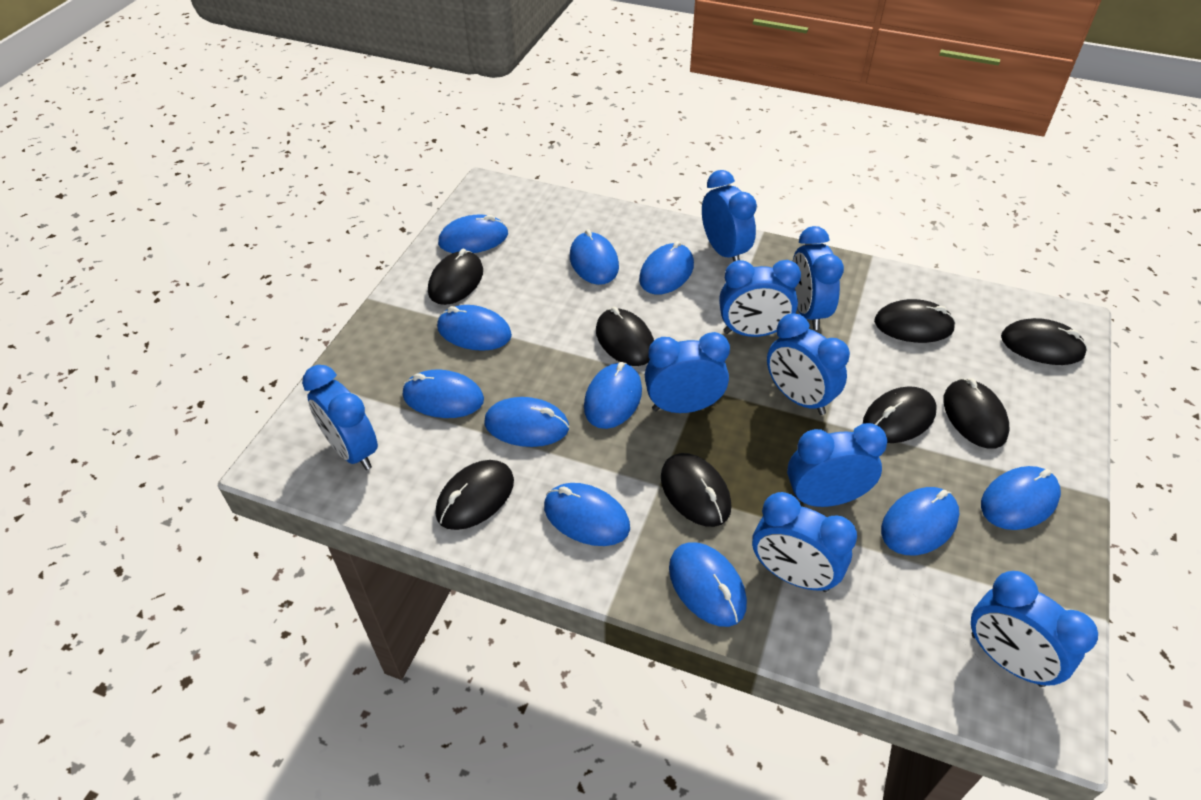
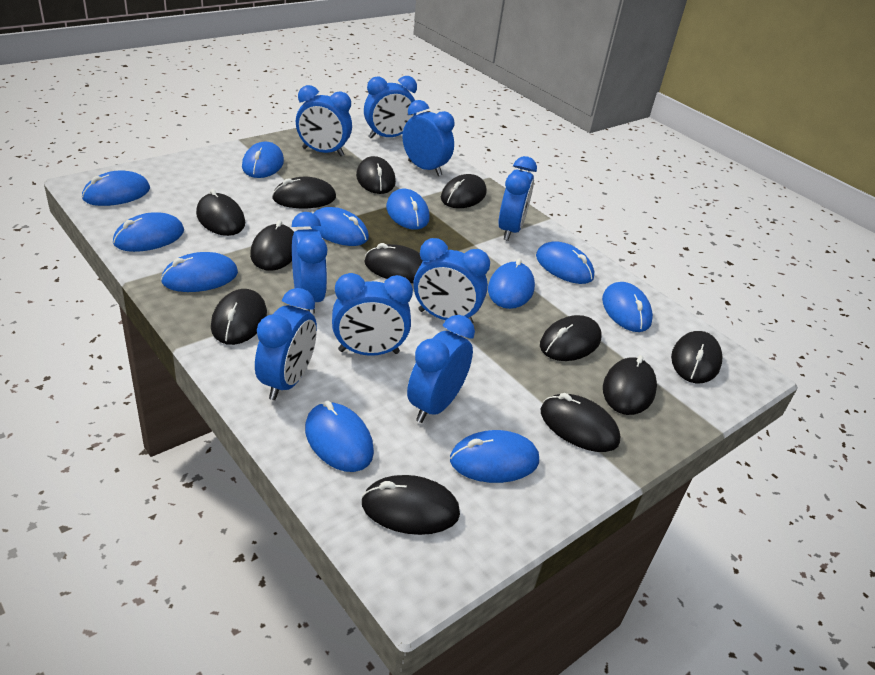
black mouse: 8 -> 12

